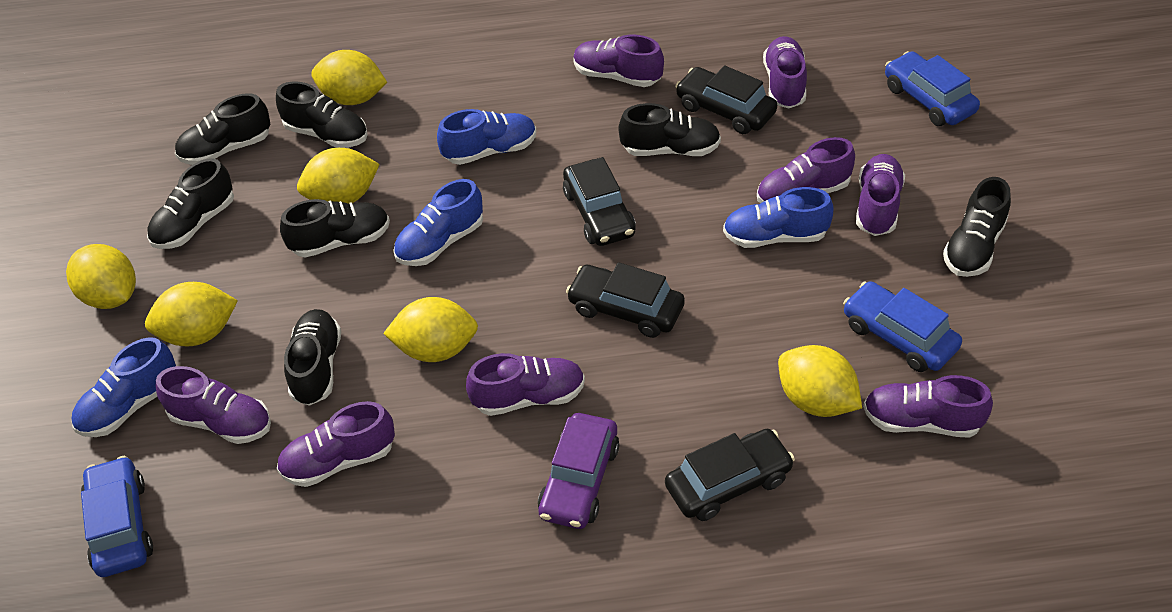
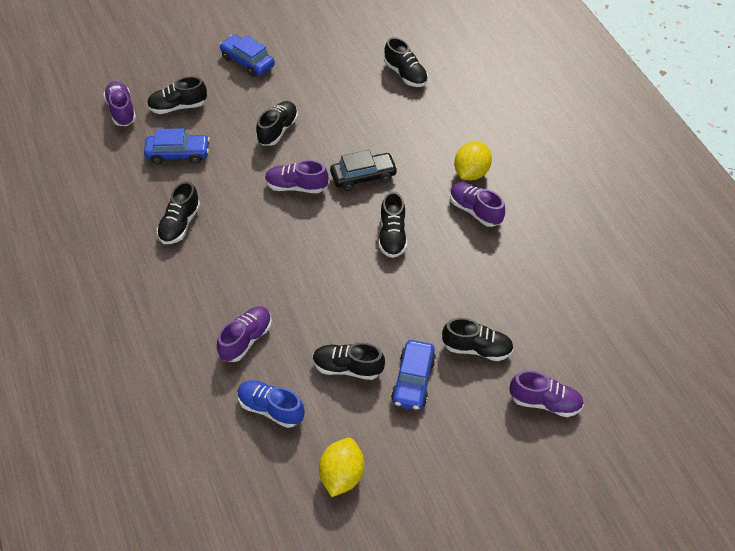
black car: 4 -> 1
blue shoe: 4 -> 1
purple car: 1 -> 0
purple shoe: 8 -> 5
yellow lemon: 6 -> 2

